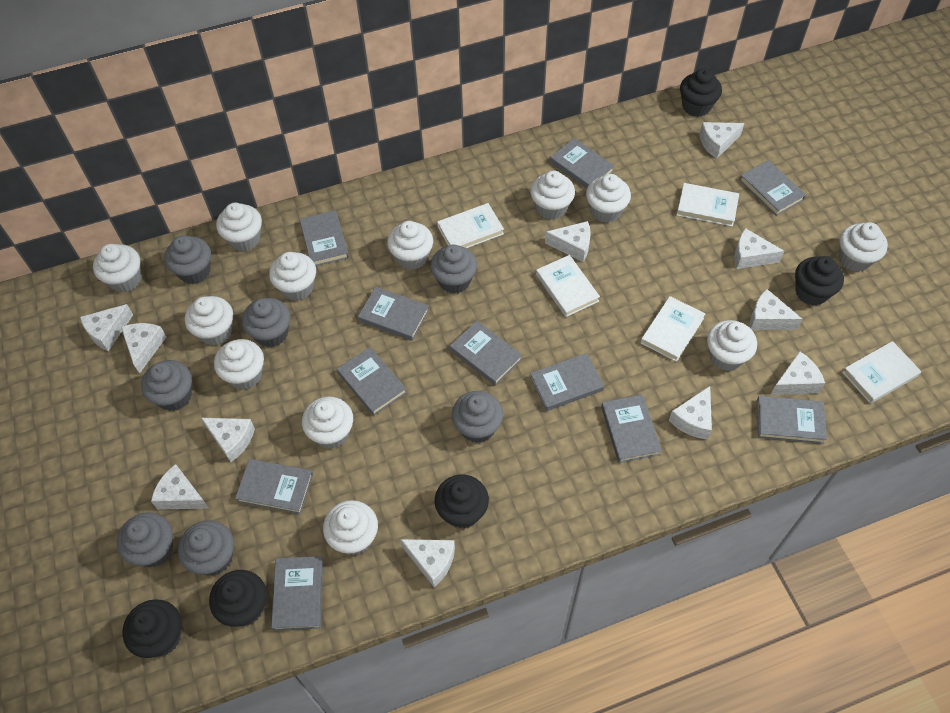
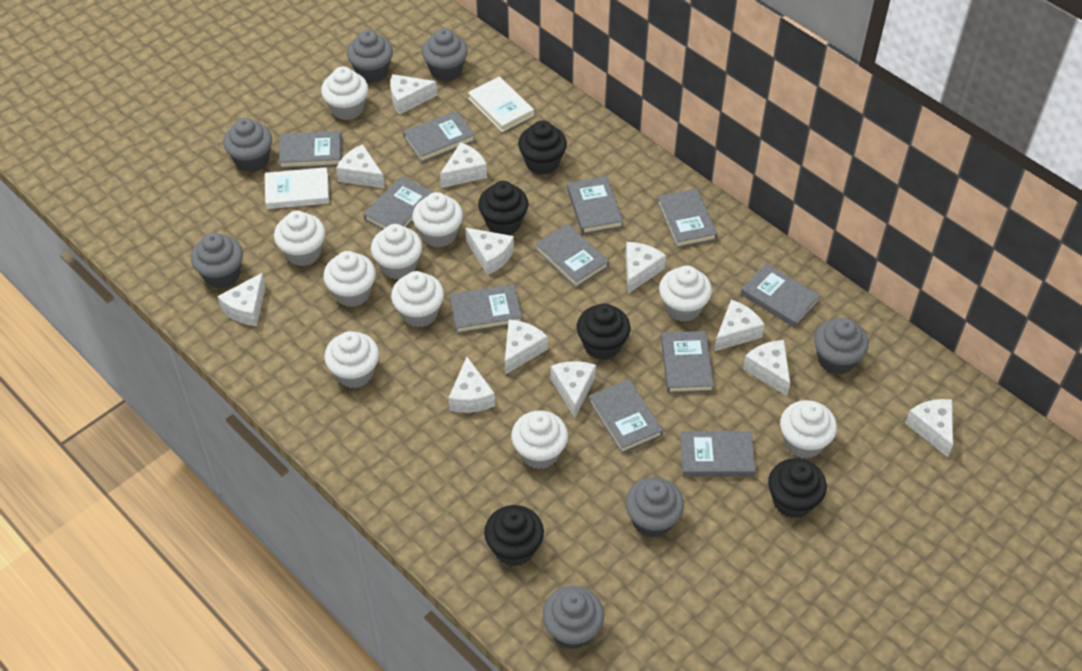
white book: 5 -> 2
white cheese: 11 -> 12
white cupcake: 12 -> 10

